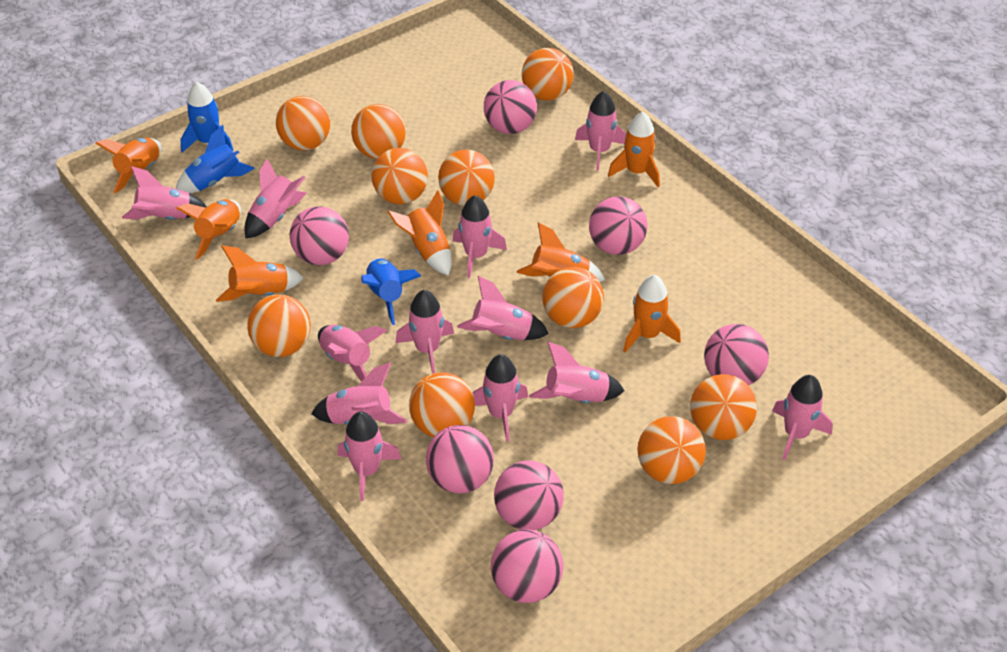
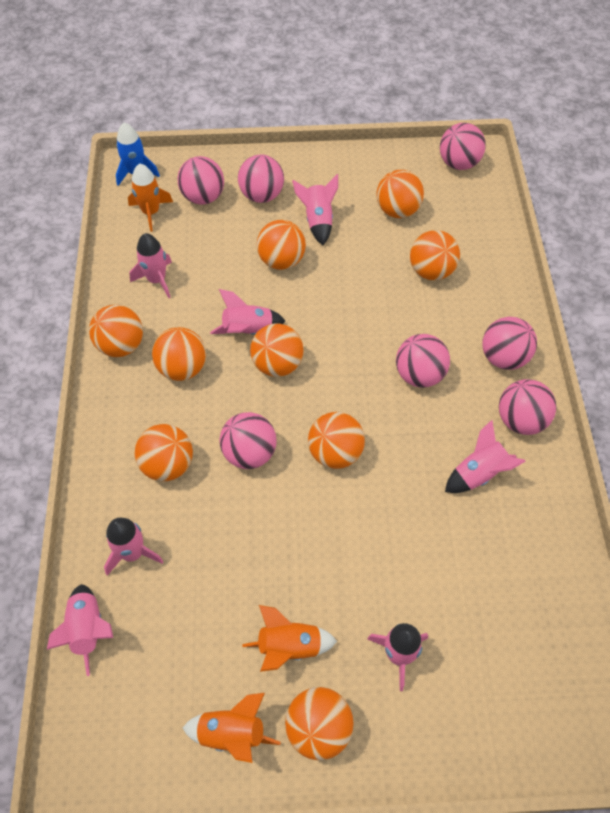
blue rocket: 3 -> 1
orange ball: 10 -> 9
orange rocket: 7 -> 3
pink rocket: 12 -> 7

